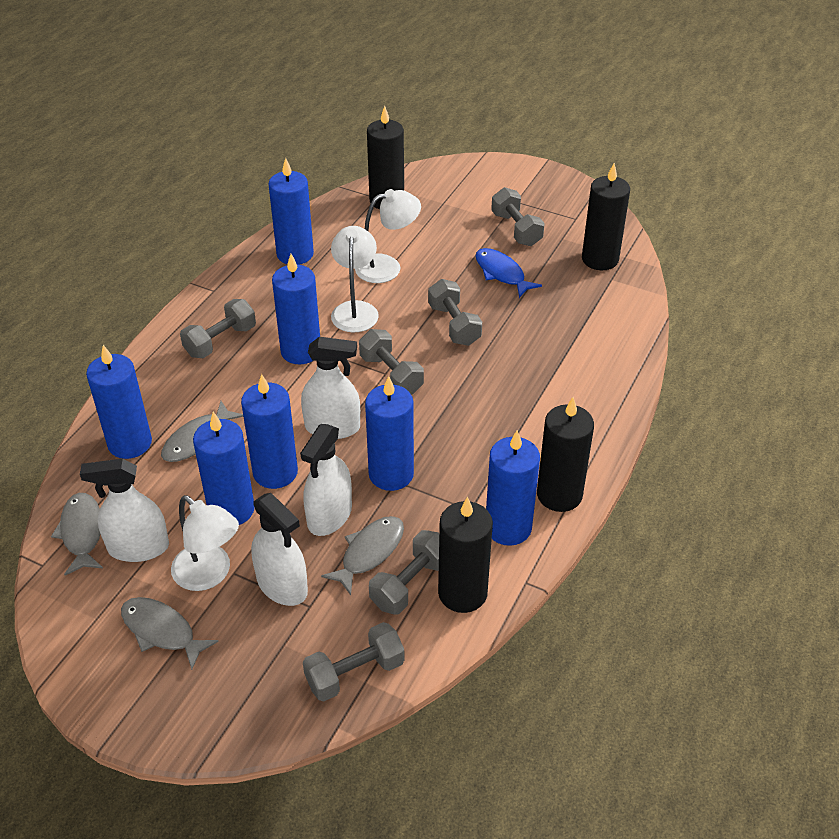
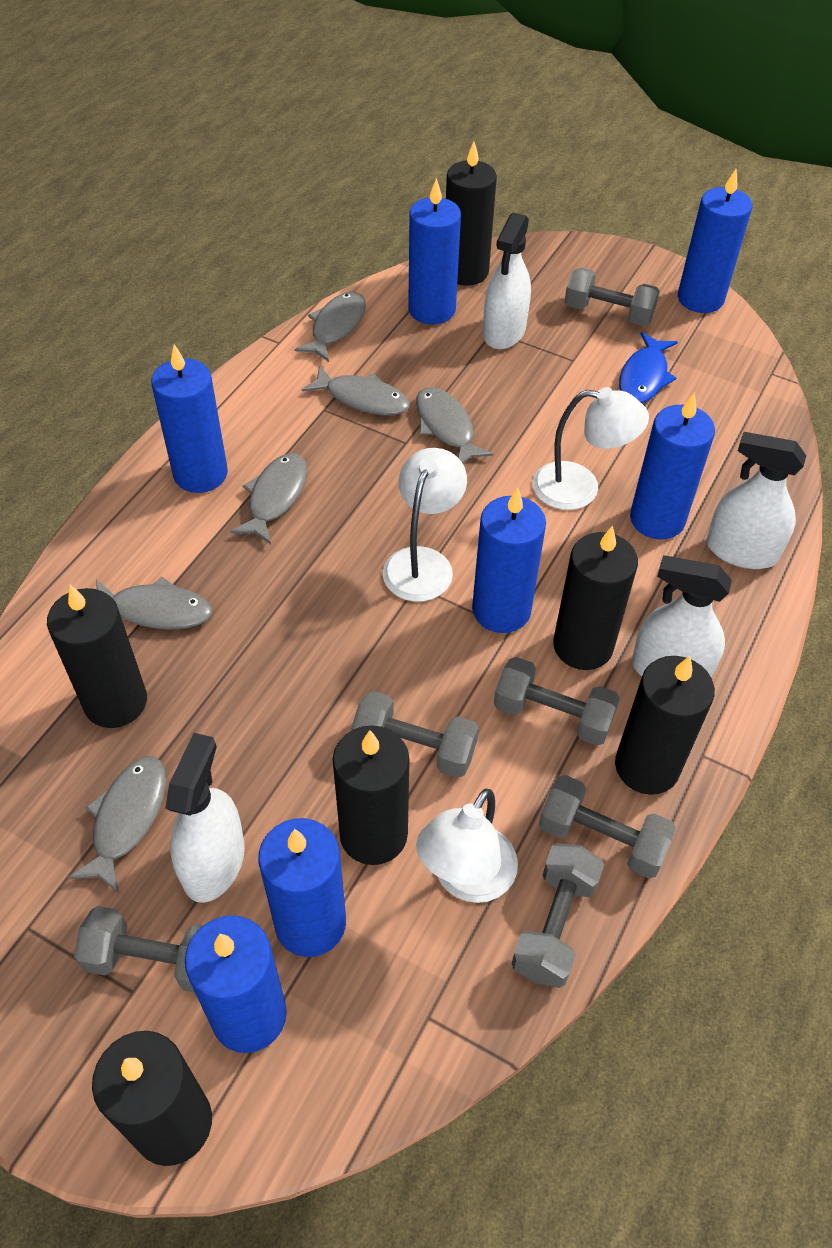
black candle: 4 -> 6
grey fish: 4 -> 6

